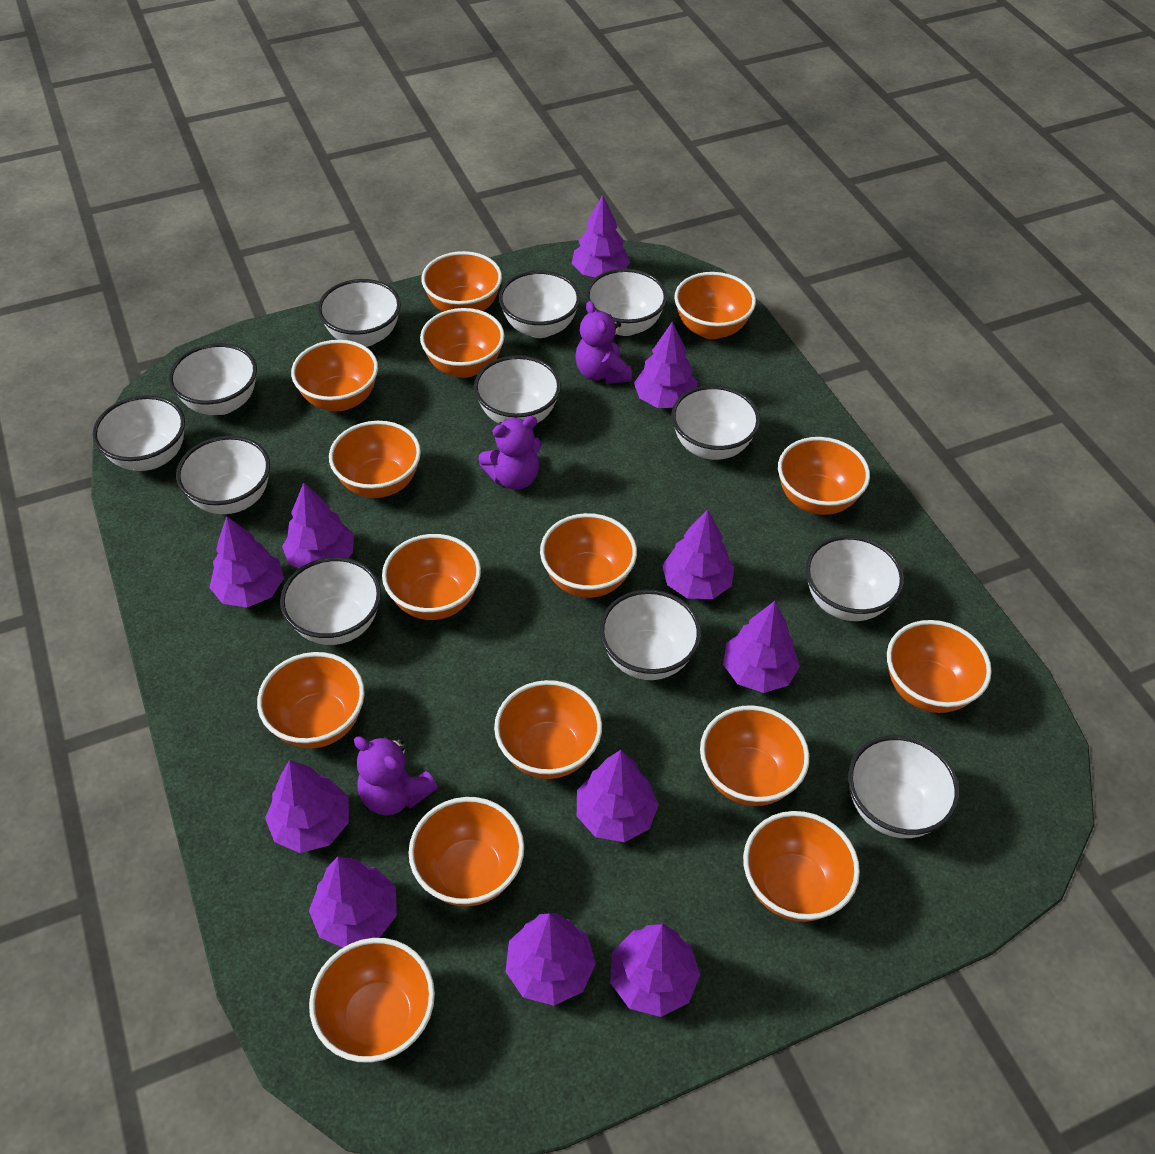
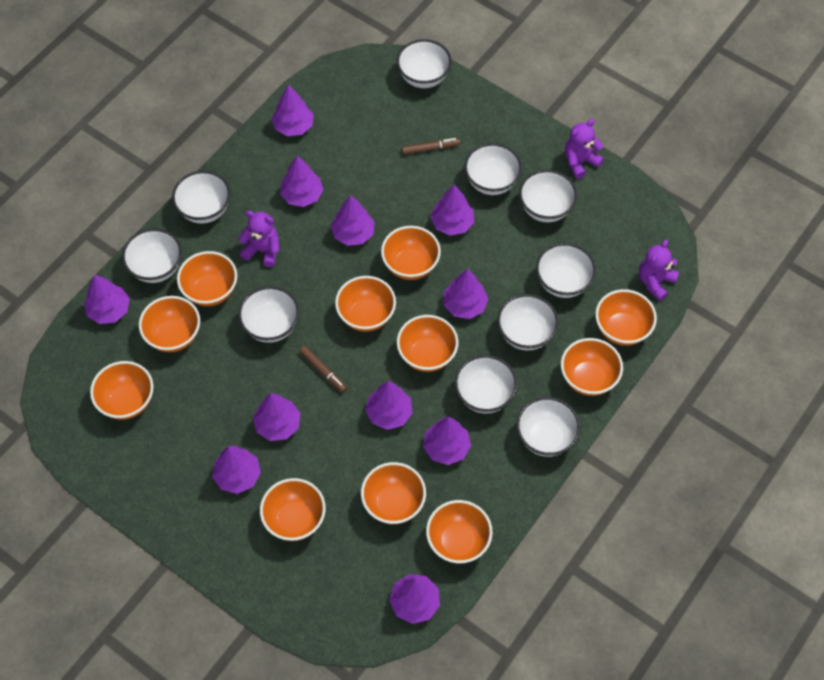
brown marker: 0 -> 2
orange bowl: 15 -> 11
white bowl: 12 -> 10

